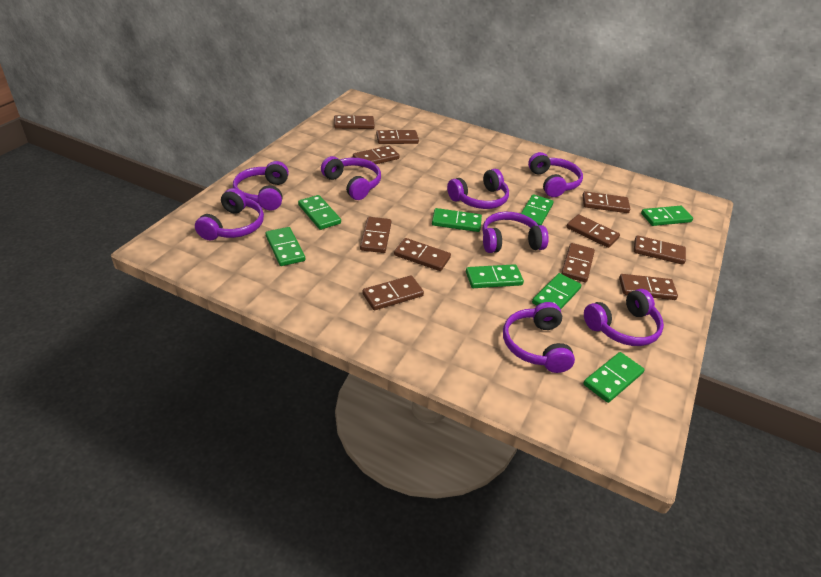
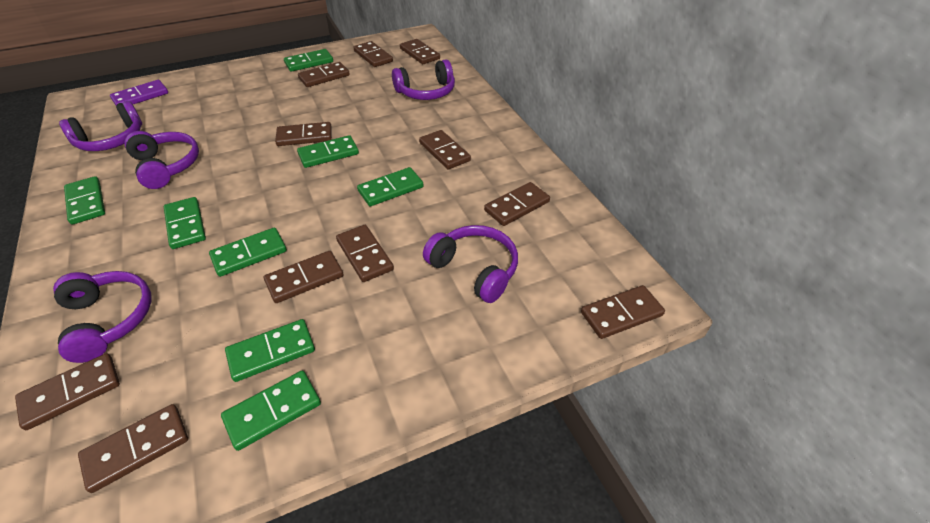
purple domino: 0 -> 1
purple headphones: 8 -> 5

